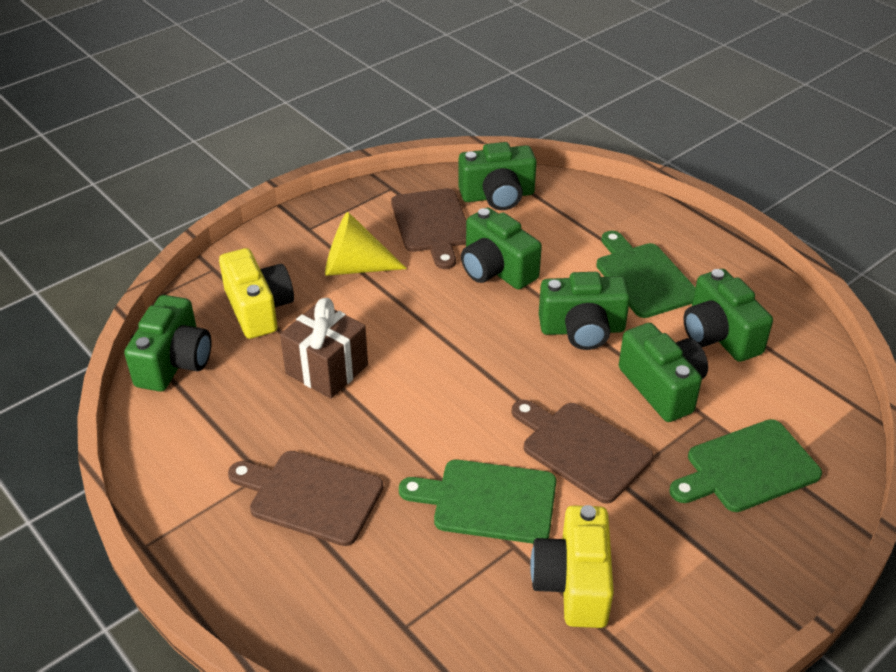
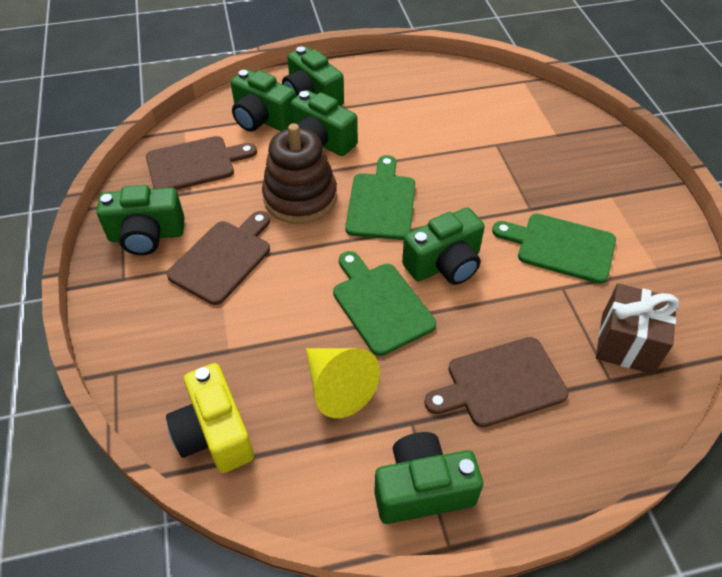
brown stacking toy: 0 -> 1
yellow camera: 2 -> 1

